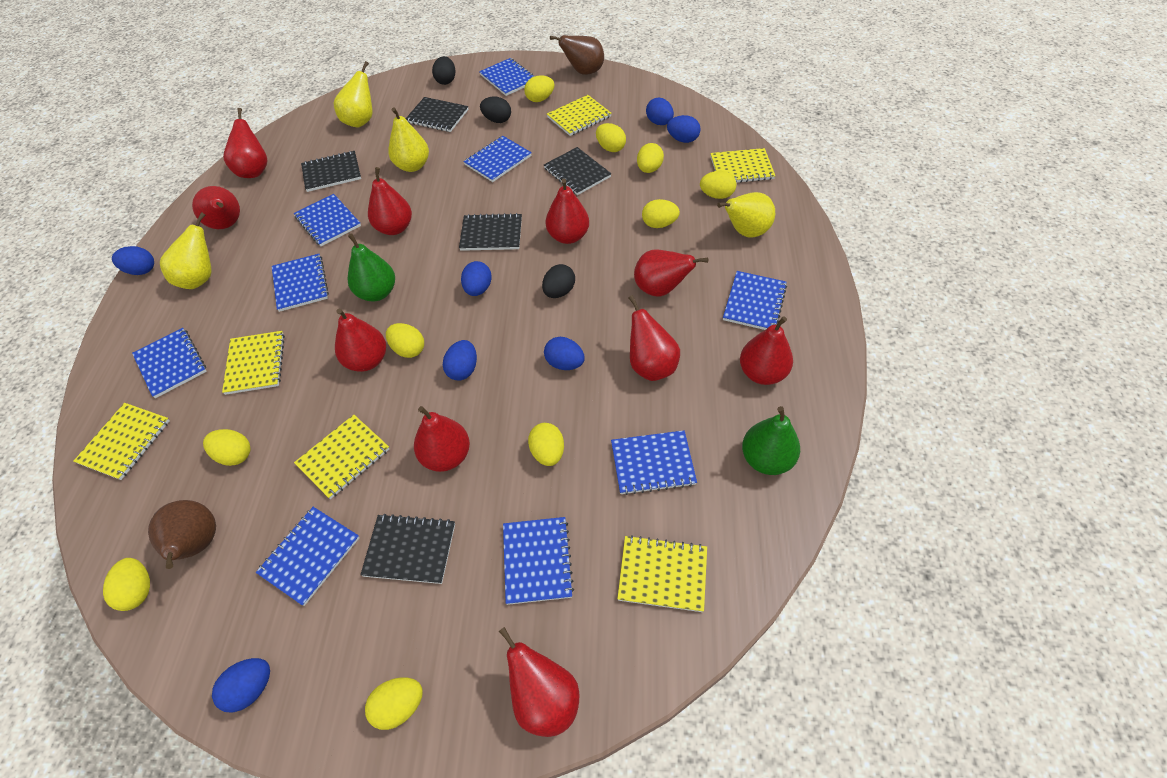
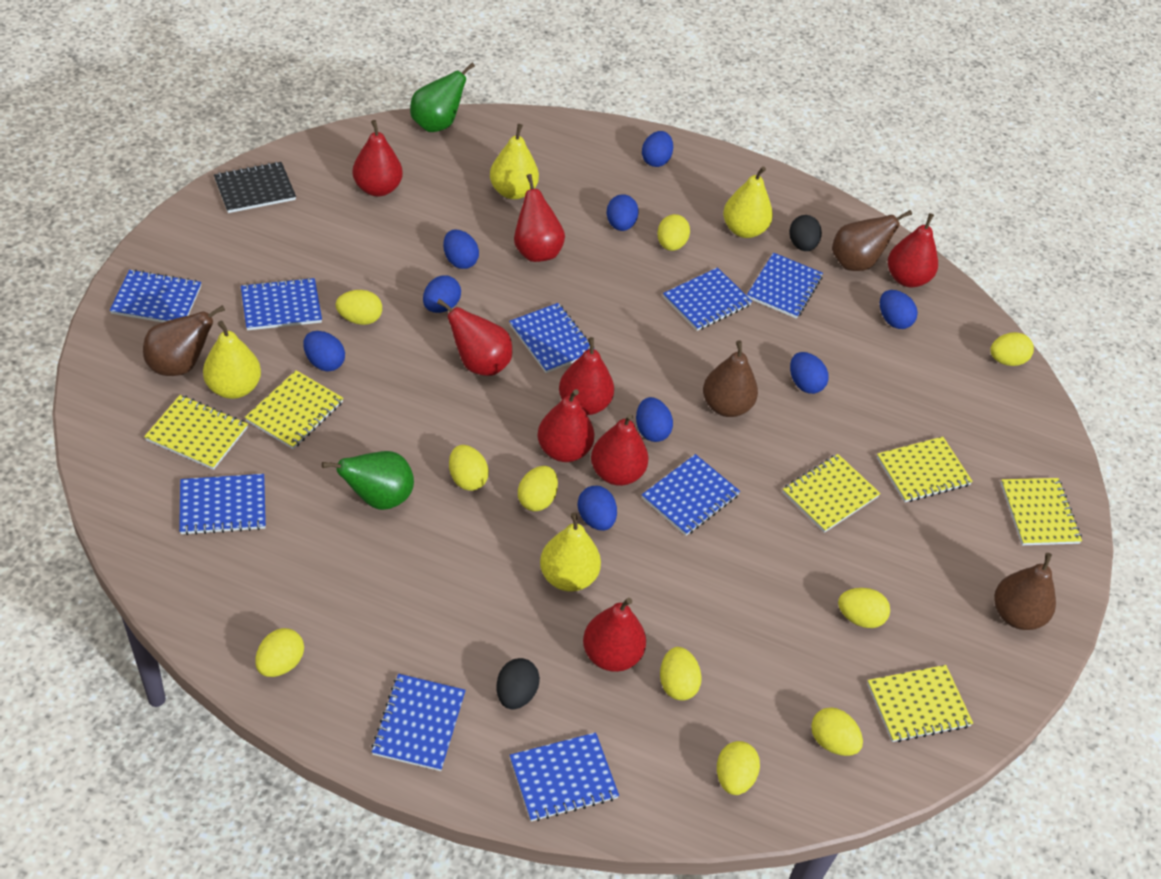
black egg: 3 -> 2
black notebook: 5 -> 1
blue egg: 7 -> 9
brown pear: 2 -> 4
red pear: 10 -> 8

